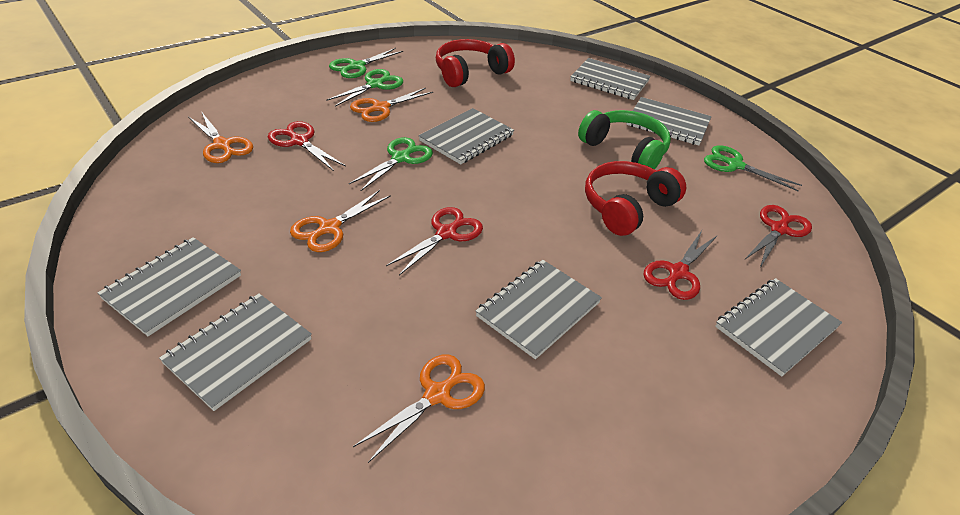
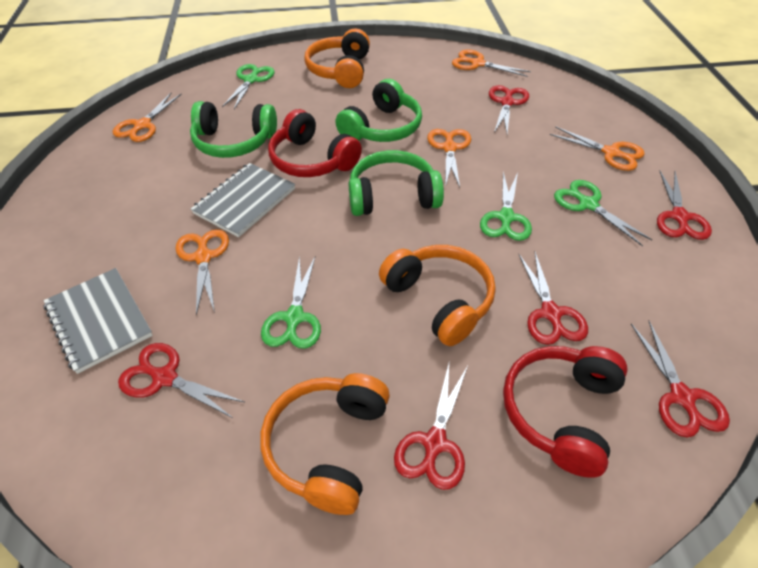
green headphones: 1 -> 3
grey notebook: 7 -> 2
orange headphones: 0 -> 3
orange scissors: 4 -> 5
red scissors: 4 -> 6

